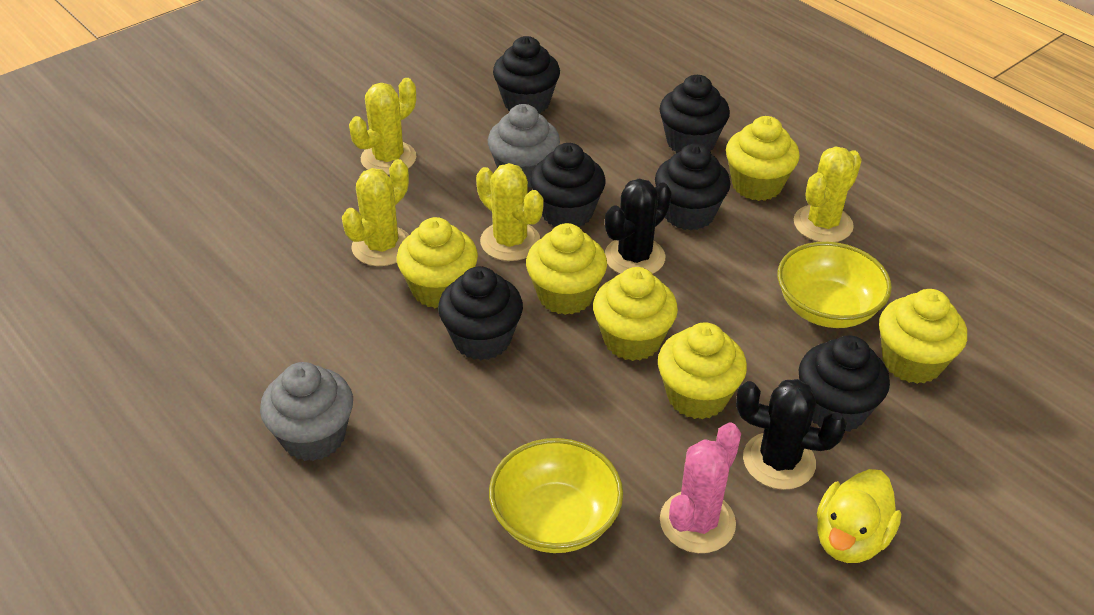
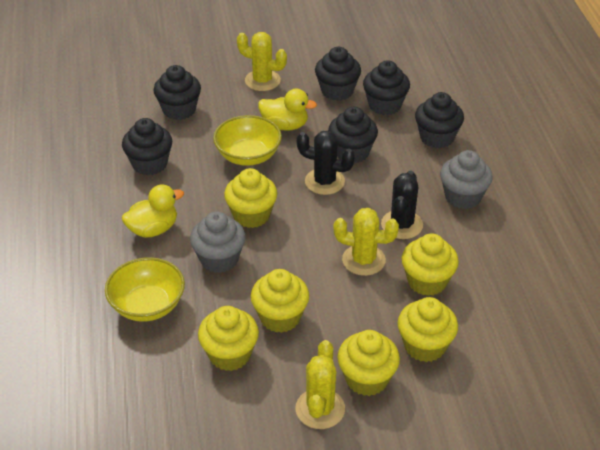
pink cactus: 1 -> 0
yellow cactus: 4 -> 3
yellow duck: 1 -> 2

